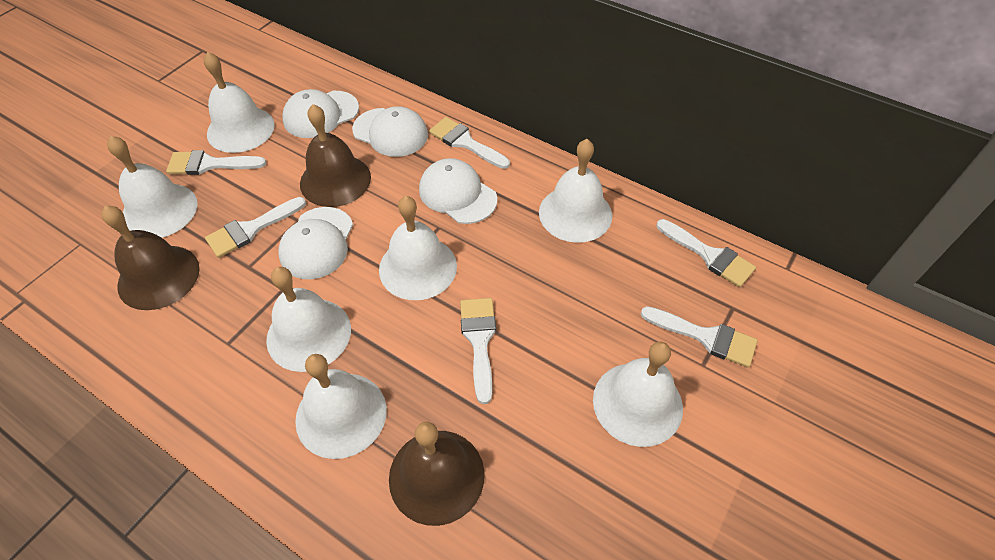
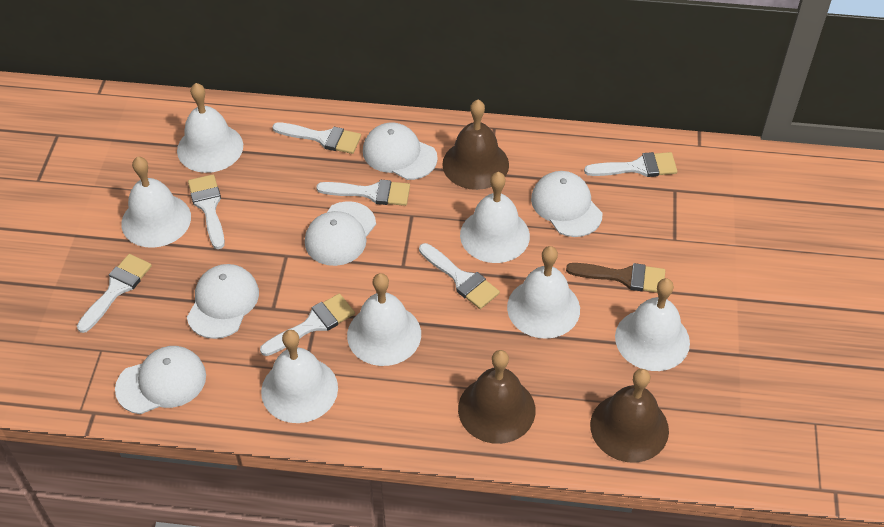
brown brush: 0 -> 1
white brush: 6 -> 7
white cap: 4 -> 5

